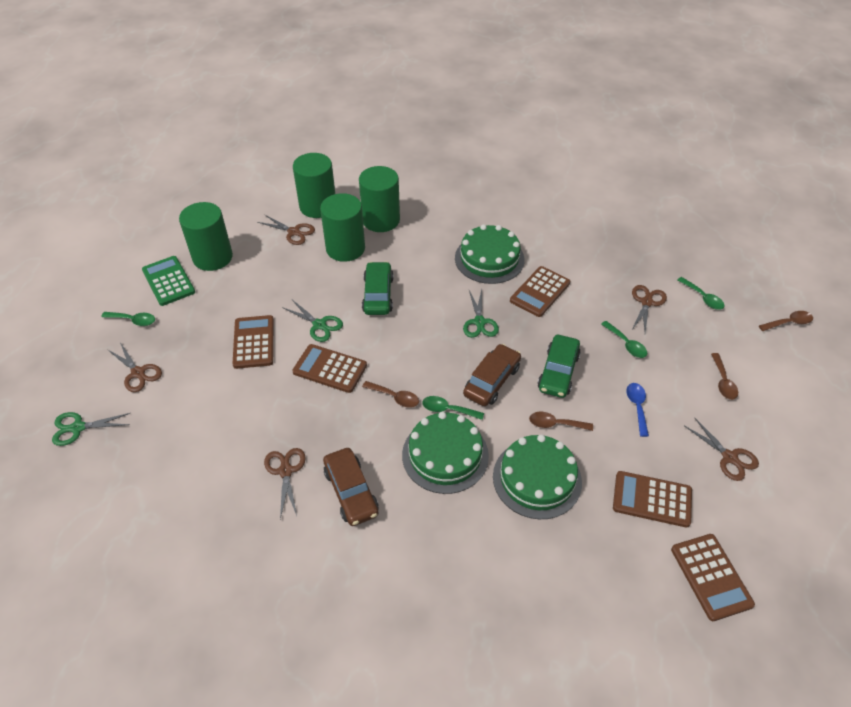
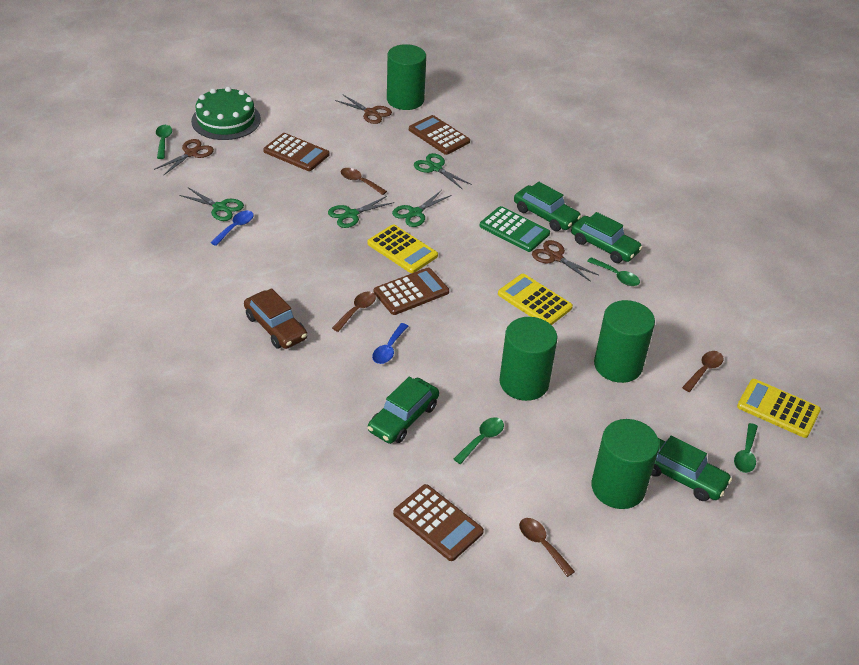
blue spoon: 1 -> 2
brown calculator: 5 -> 4
brown car: 2 -> 1
brown scissors: 5 -> 3
green cake: 3 -> 1
green car: 2 -> 4
green scissors: 3 -> 4
yellow calculator: 0 -> 3

